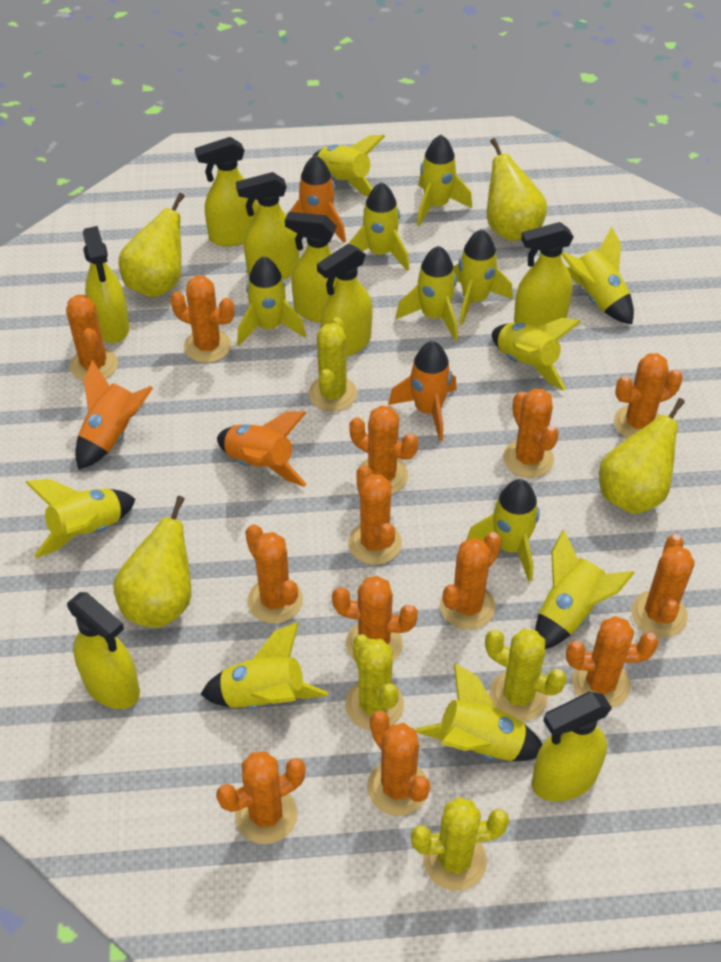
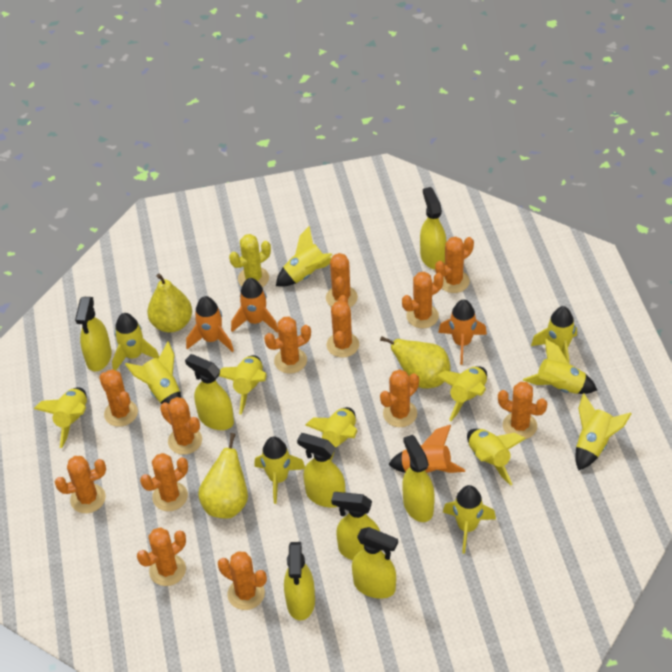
yellow cactus: 4 -> 1
yellow pear: 4 -> 3

